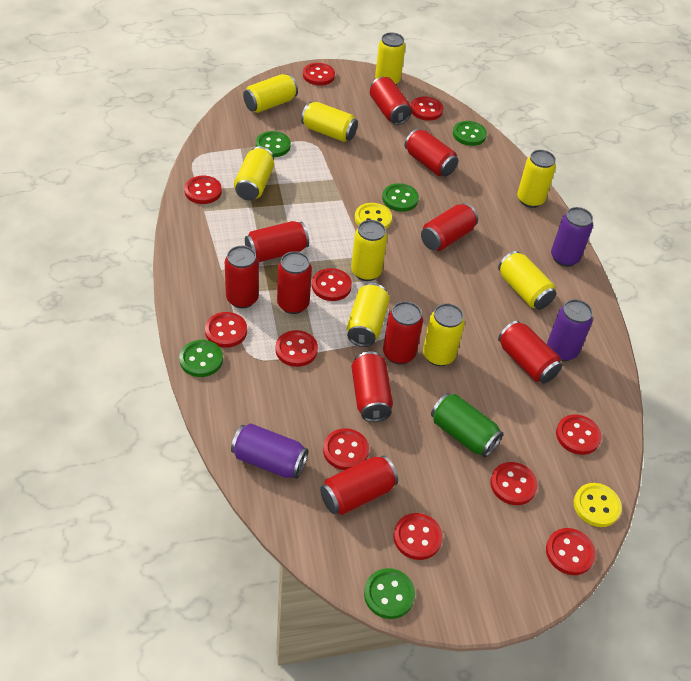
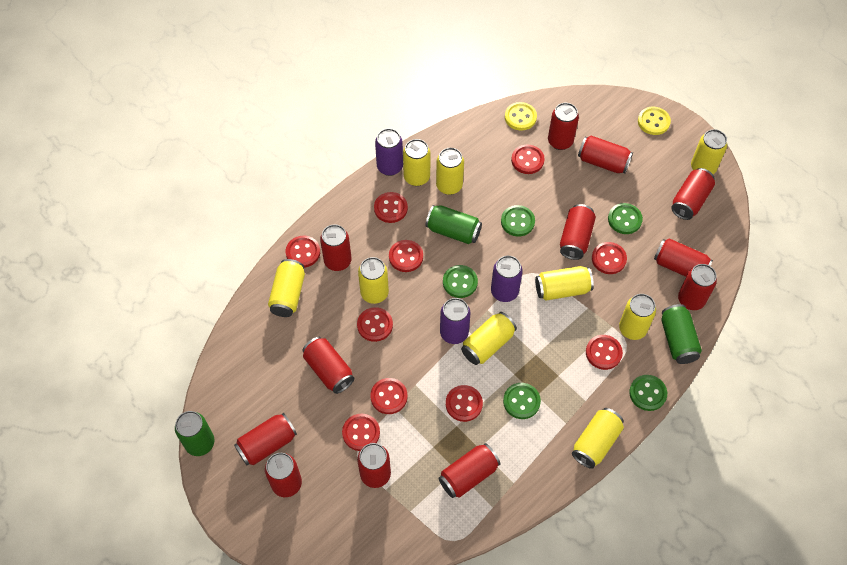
green can: 1 -> 3
red button: 11 -> 10
red can: 10 -> 12

